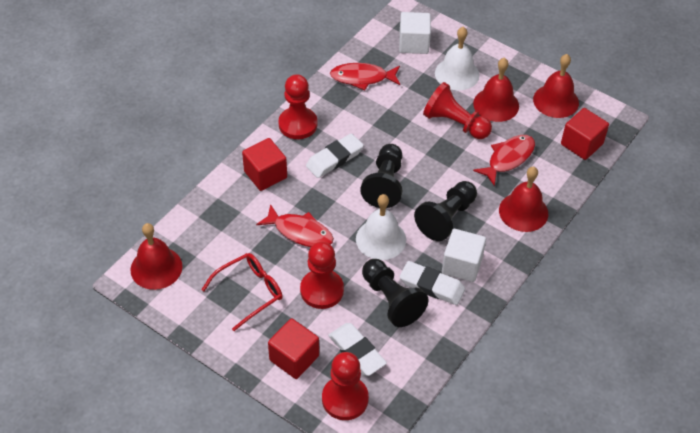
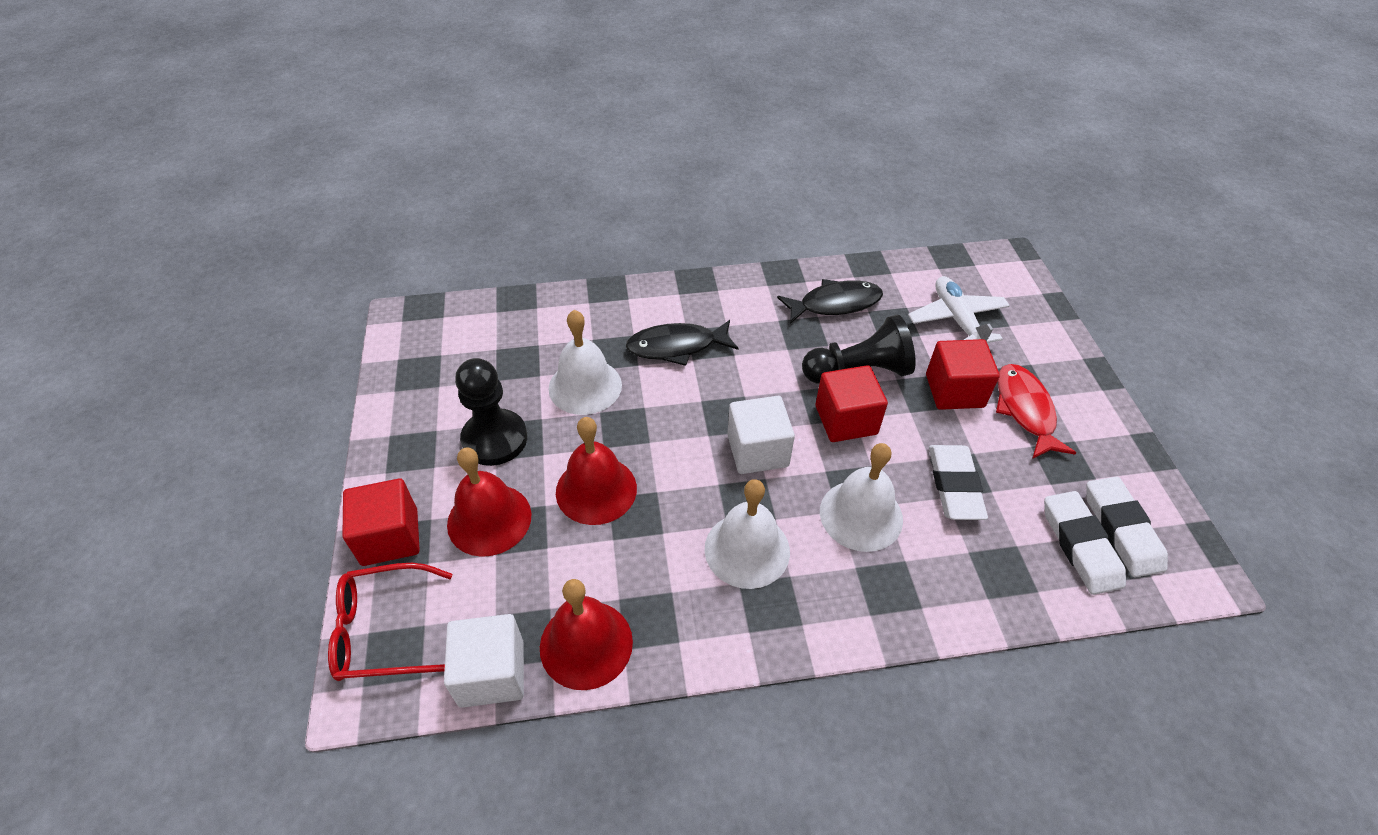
black fish: 0 -> 2
black pawn: 3 -> 2
red bell: 4 -> 3
red fish: 3 -> 1
red pawn: 4 -> 0
white bell: 2 -> 3
white plane: 0 -> 1

